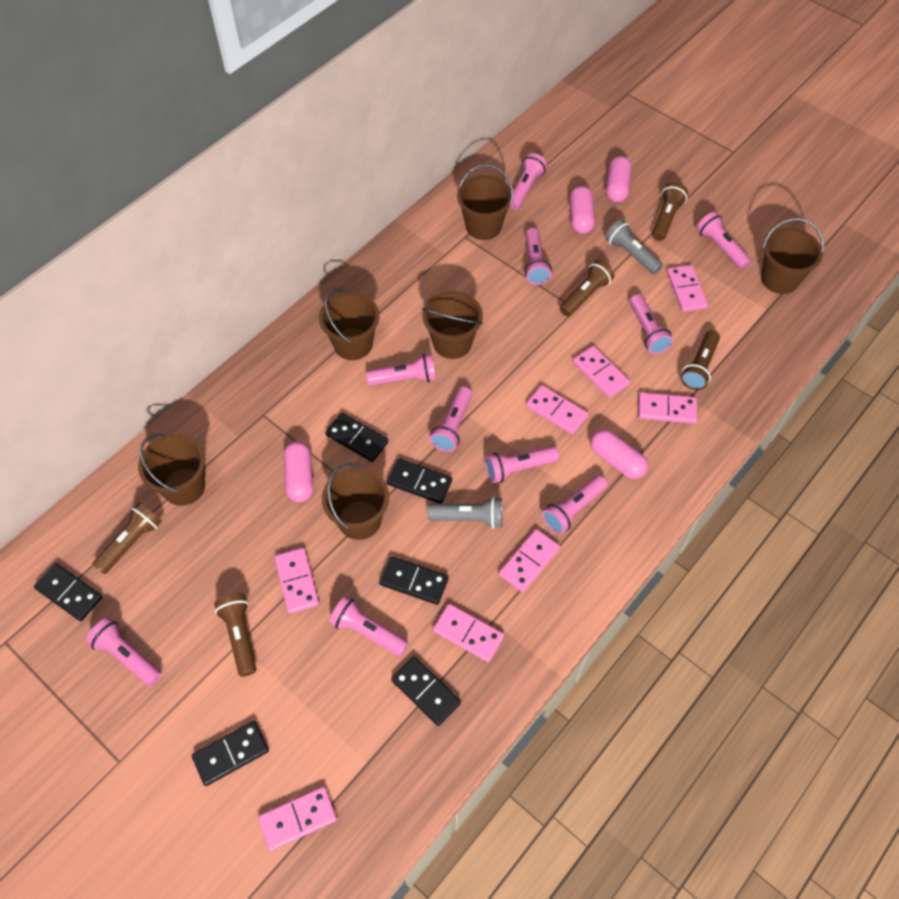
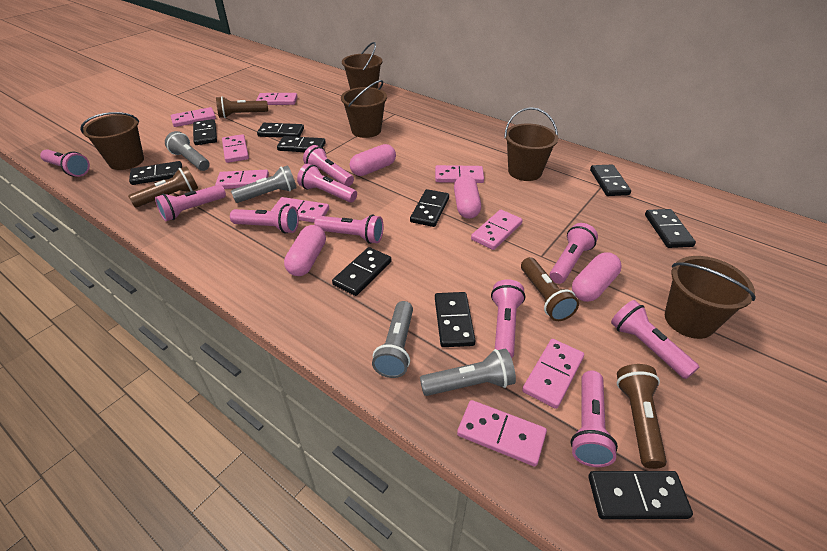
black domino: 6 -> 10
brown bucket: 6 -> 5
brown flashlight: 5 -> 4
grey flashlight: 2 -> 4
pink domino: 8 -> 9

